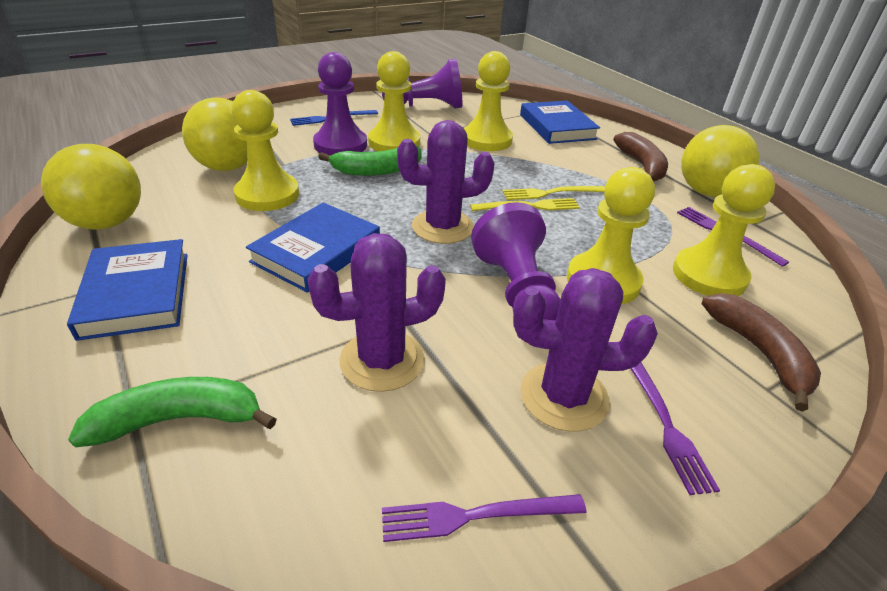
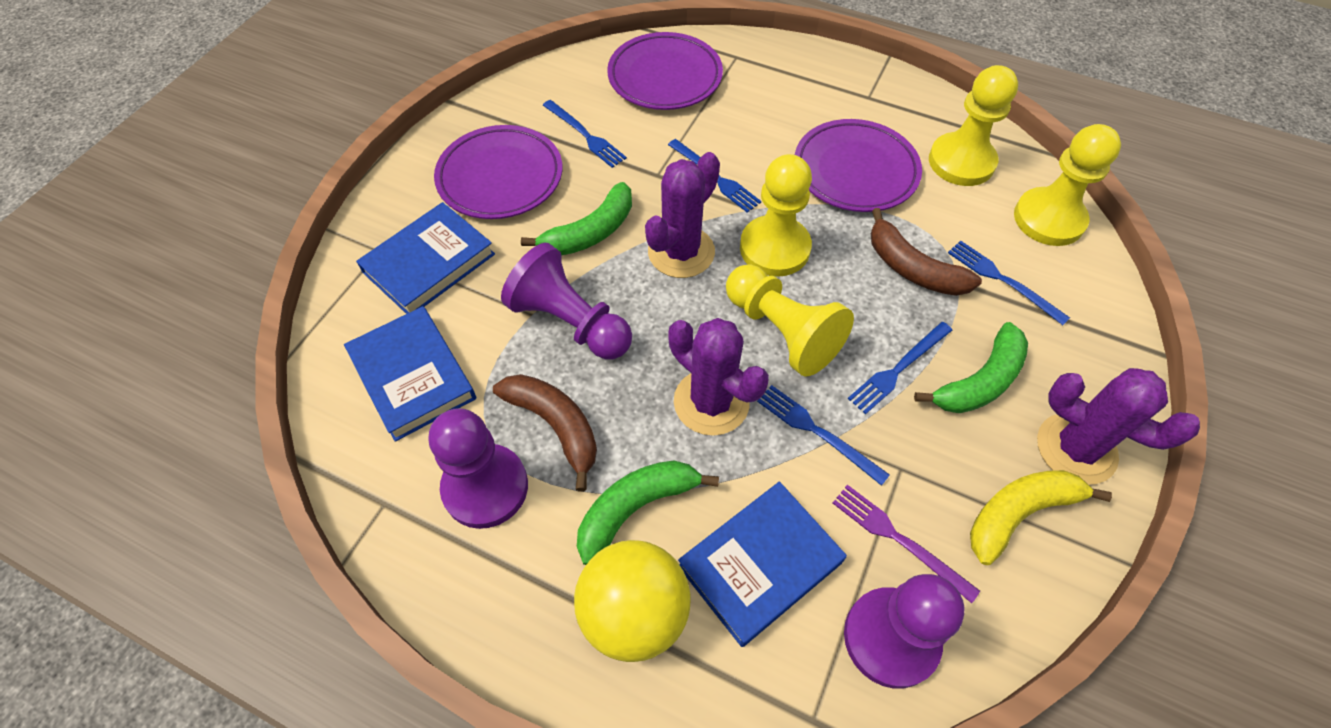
blue fork: 1 -> 5
green banana: 2 -> 3
purple fork: 3 -> 1
purple plate: 0 -> 3
yellow ball: 3 -> 1
yellow banana: 0 -> 1
yellow fork: 2 -> 0
yellow pawn: 5 -> 4

